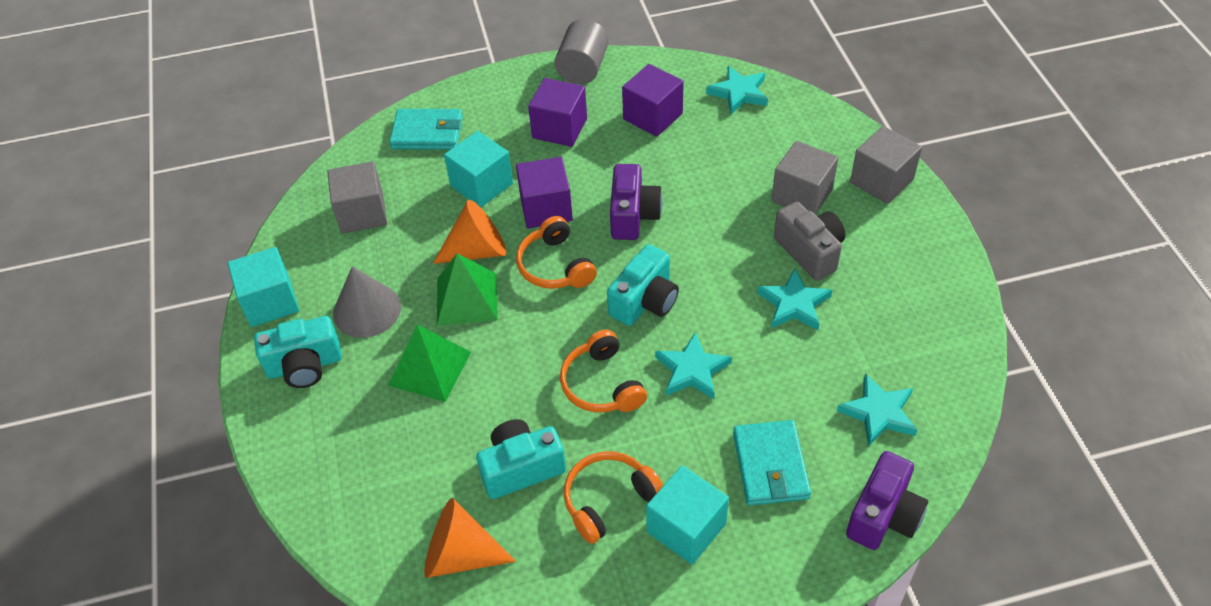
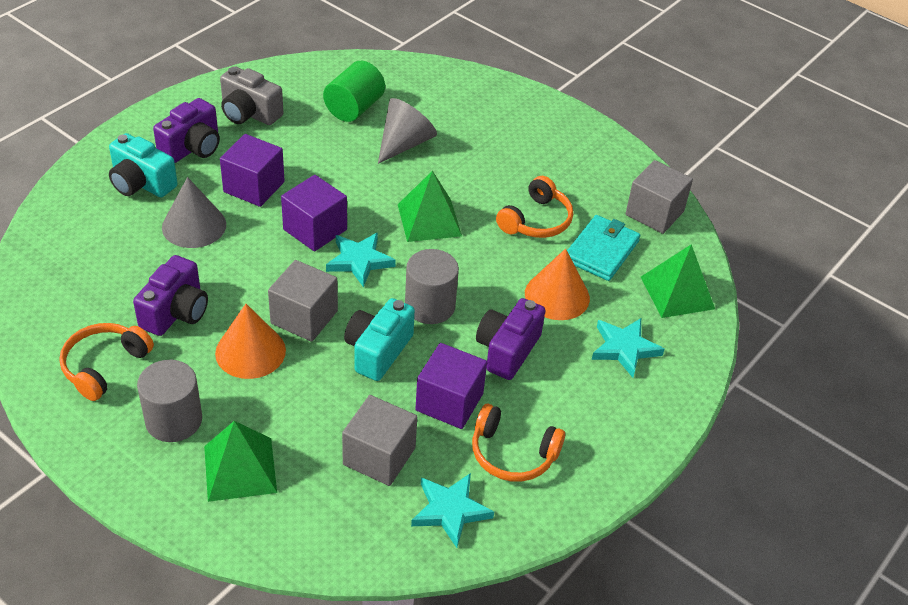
green cylinder: 0 -> 1
green pyramid: 2 -> 3
grey cone: 1 -> 2
grey cylinder: 1 -> 2
purple camera: 2 -> 3
turquoise camera: 3 -> 2
turquoise cube: 3 -> 0
turquoise star: 4 -> 3
turquoise wallet: 2 -> 1

